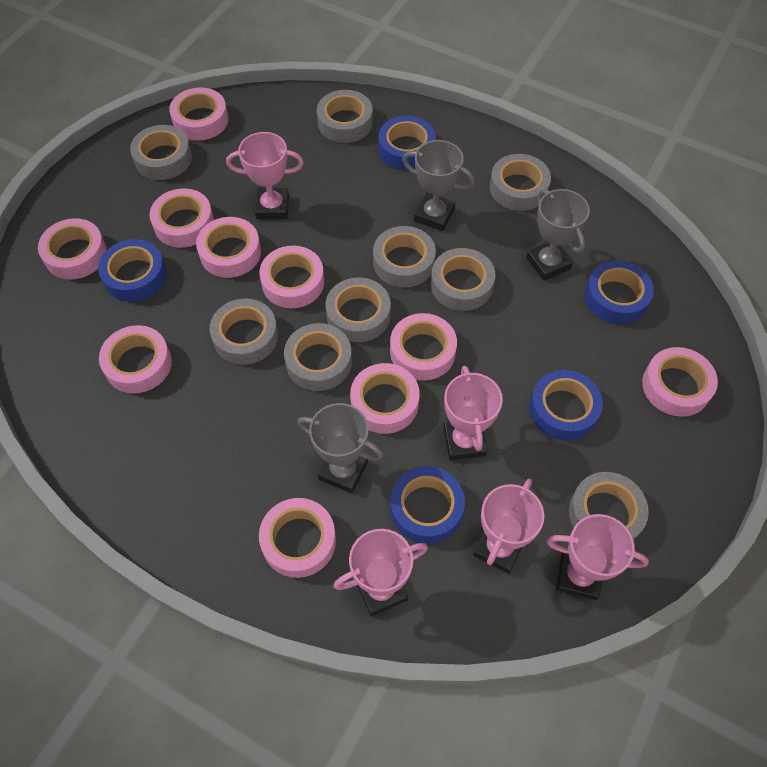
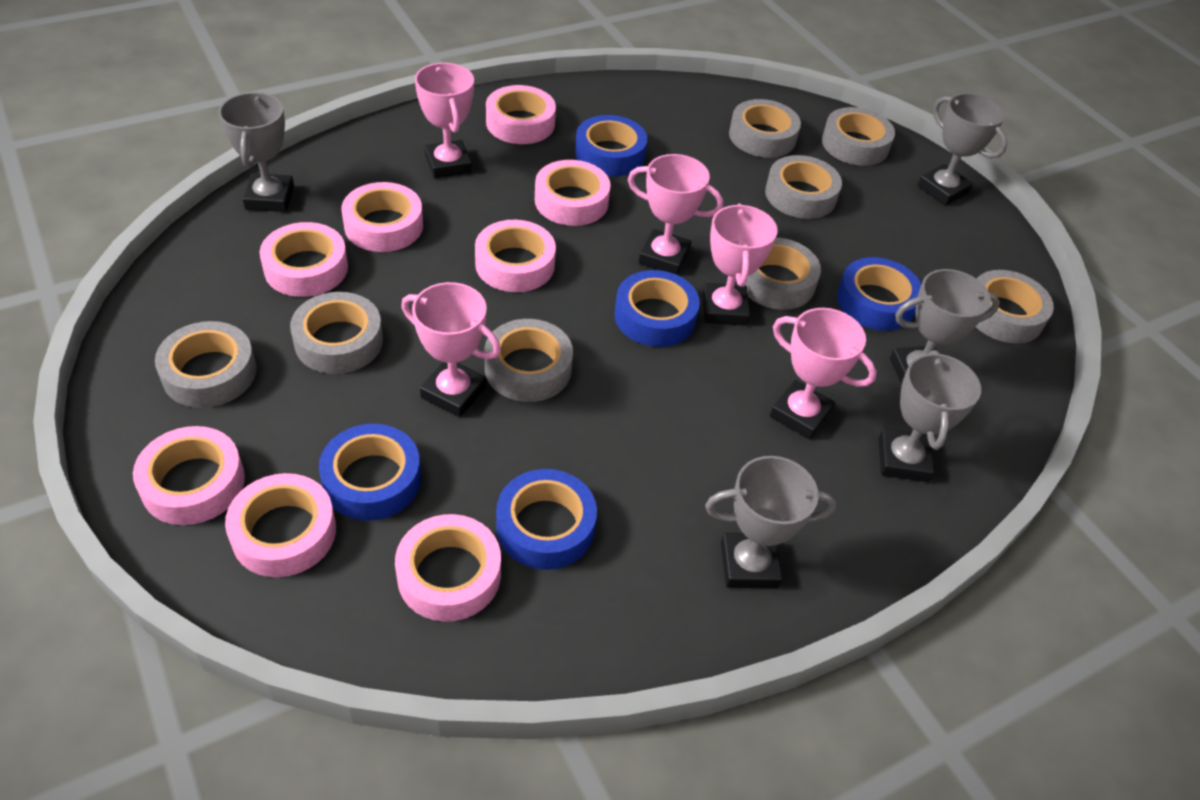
grey tape: 9 -> 8
grey trophy: 3 -> 5
pink tape: 10 -> 8

